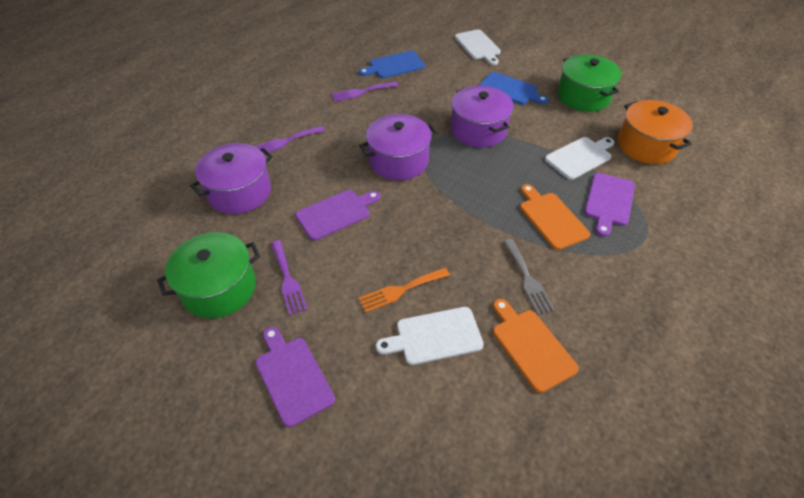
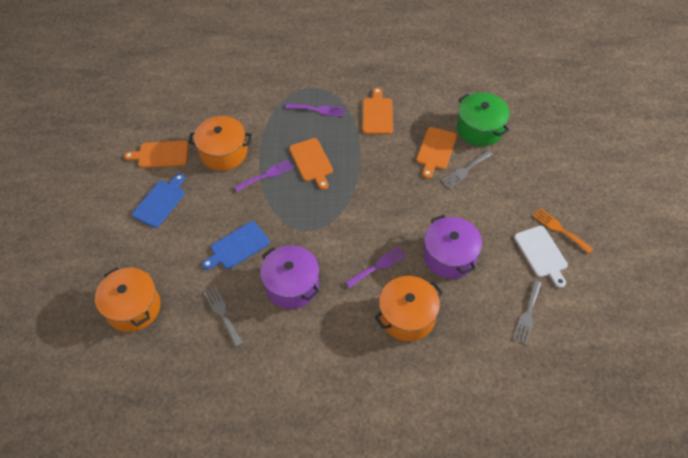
green pot: 2 -> 1
grey fork: 1 -> 3
orange cutting board: 2 -> 4
orange pot: 1 -> 3
purple cutting board: 3 -> 0
purple pot: 3 -> 2
white cutting board: 3 -> 1

